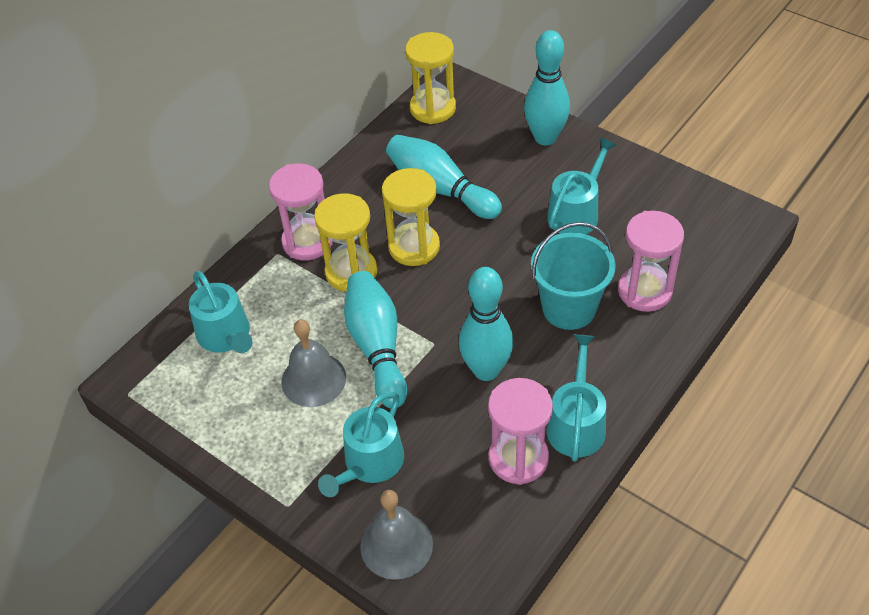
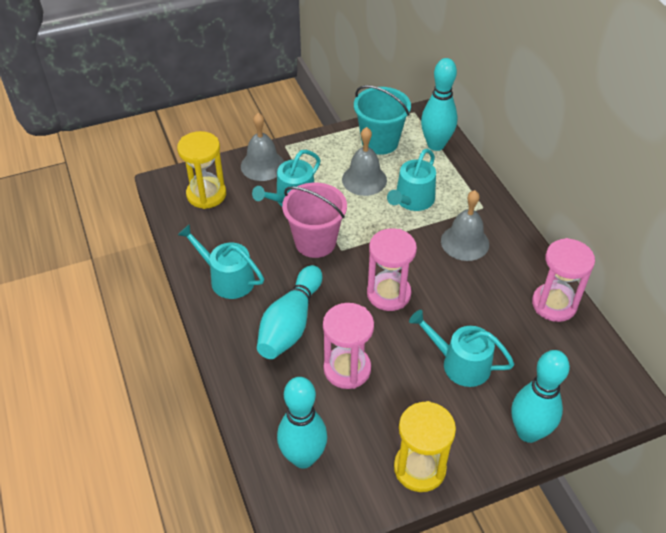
grey bell: 2 -> 3
pink bucket: 0 -> 1
yellow hourglass: 3 -> 2

